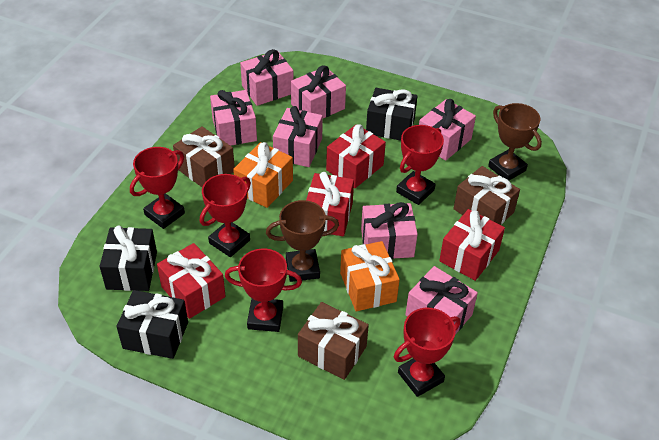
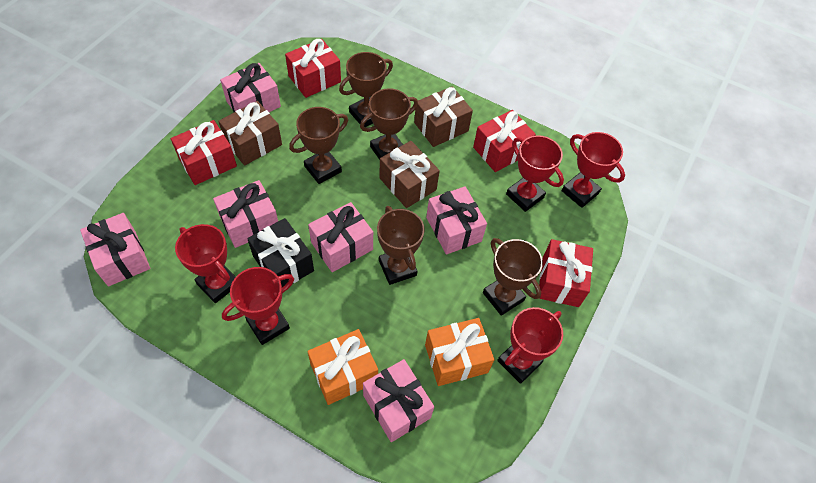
black gift: 3 -> 1
brown trophy: 2 -> 5
pink gift: 7 -> 6

